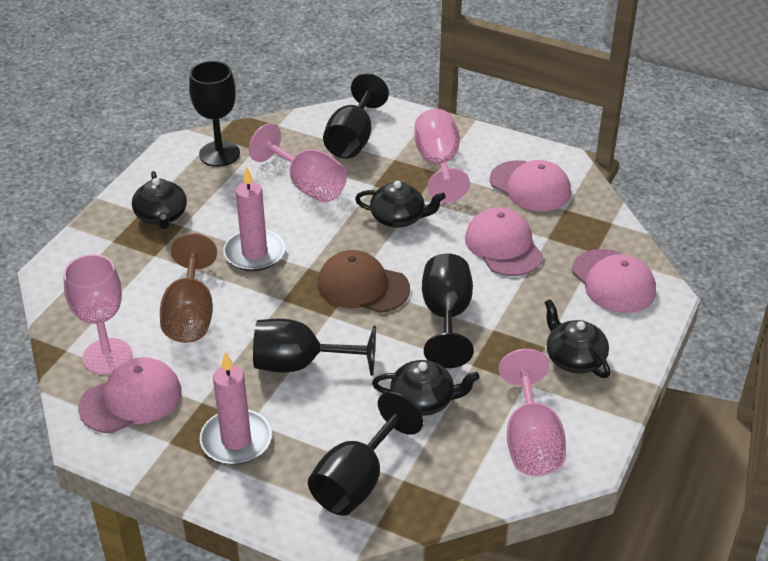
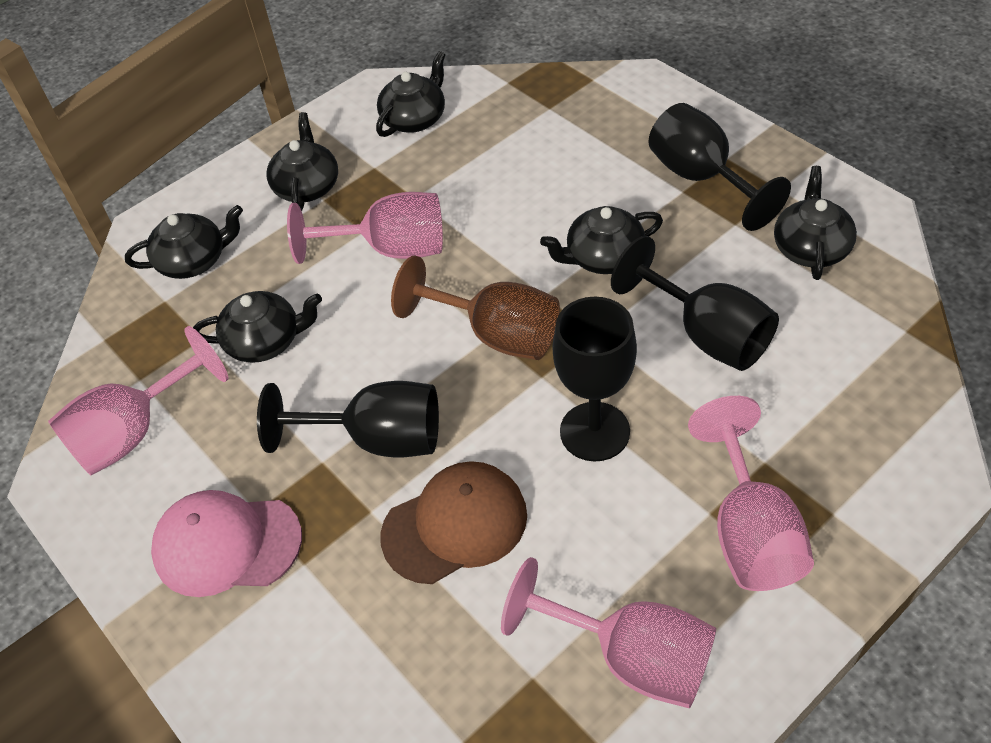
black goblet: 5 -> 4
black teapot: 4 -> 6
pink candle: 2 -> 0
pink cap: 4 -> 1

